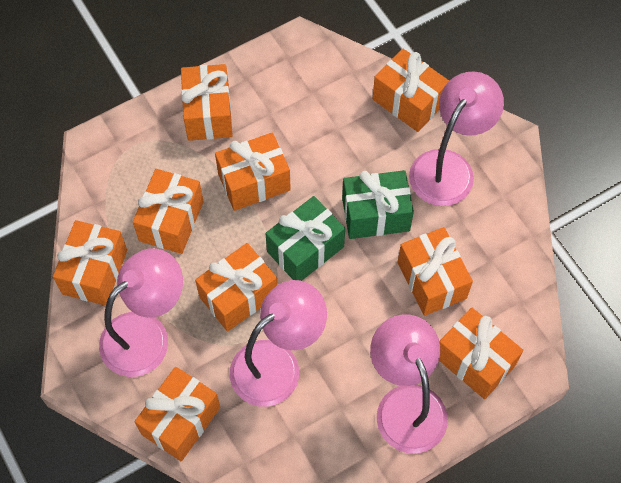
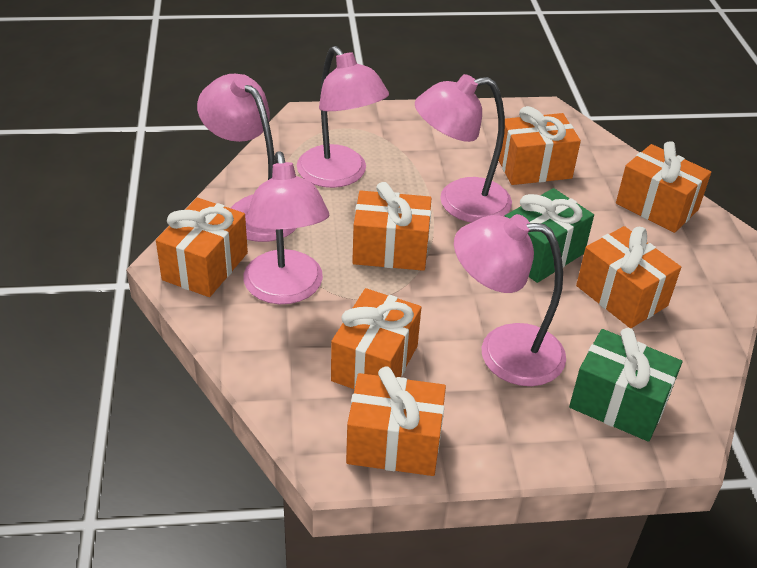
orange gift: 9 -> 7
pink lamp: 4 -> 5

